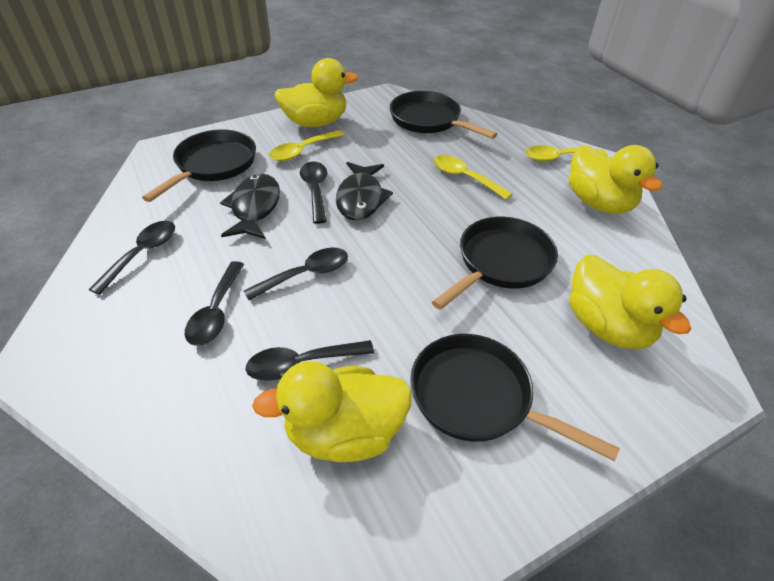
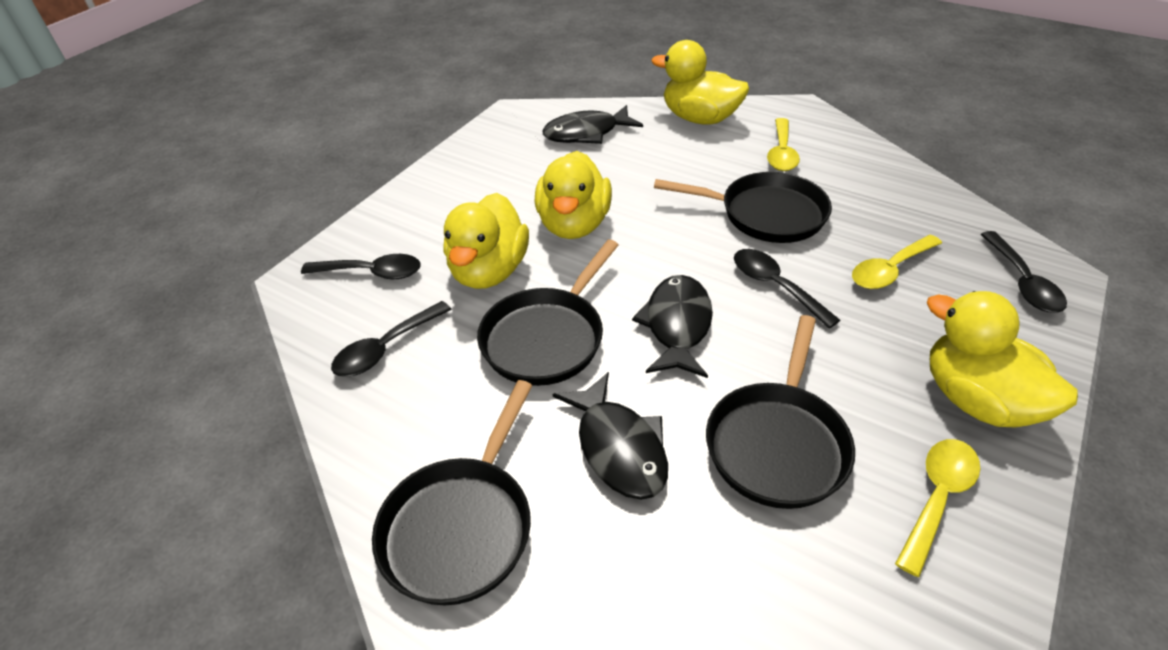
black fish: 2 -> 3
black spoon: 5 -> 4

